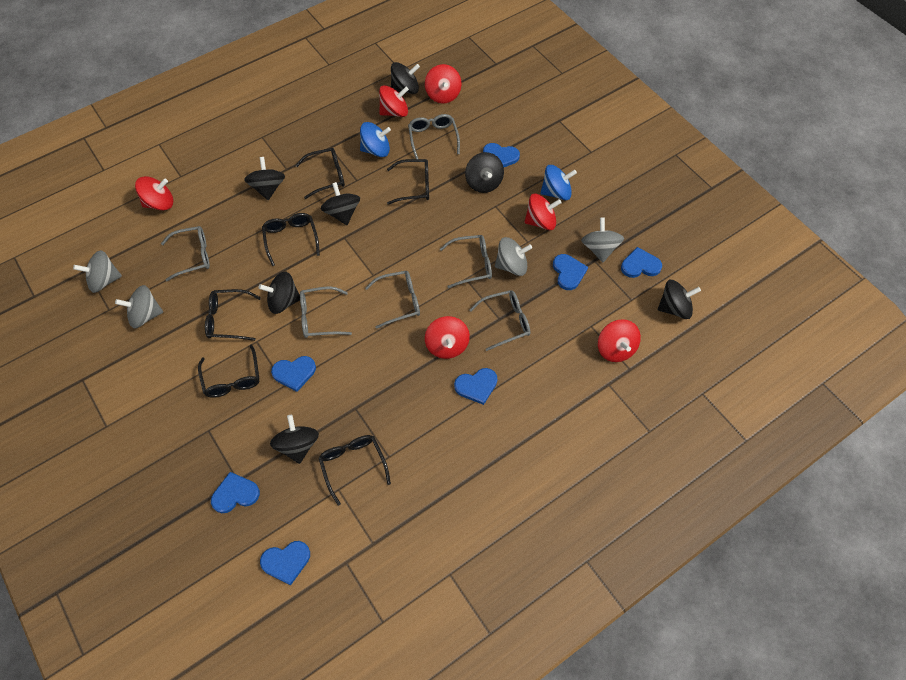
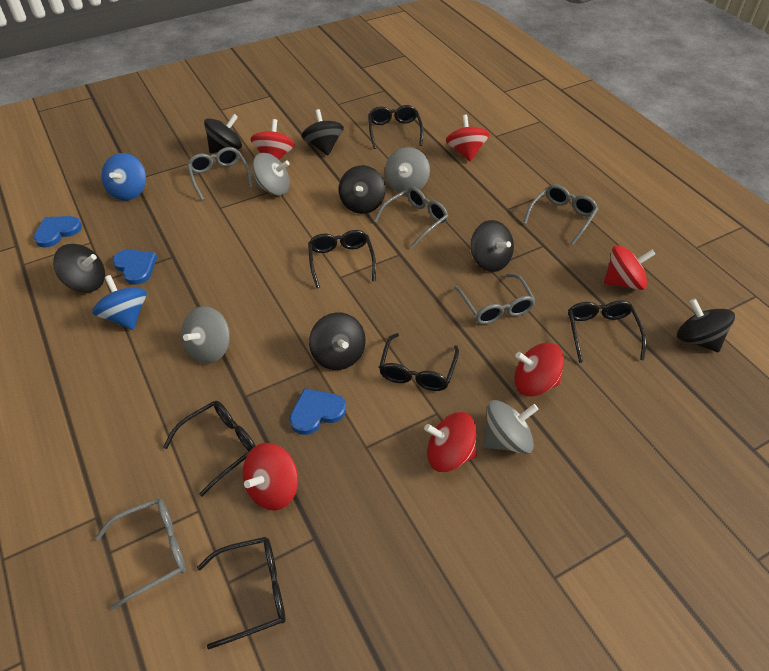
blue heart: 7 -> 3
grey glasses: 6 -> 5

